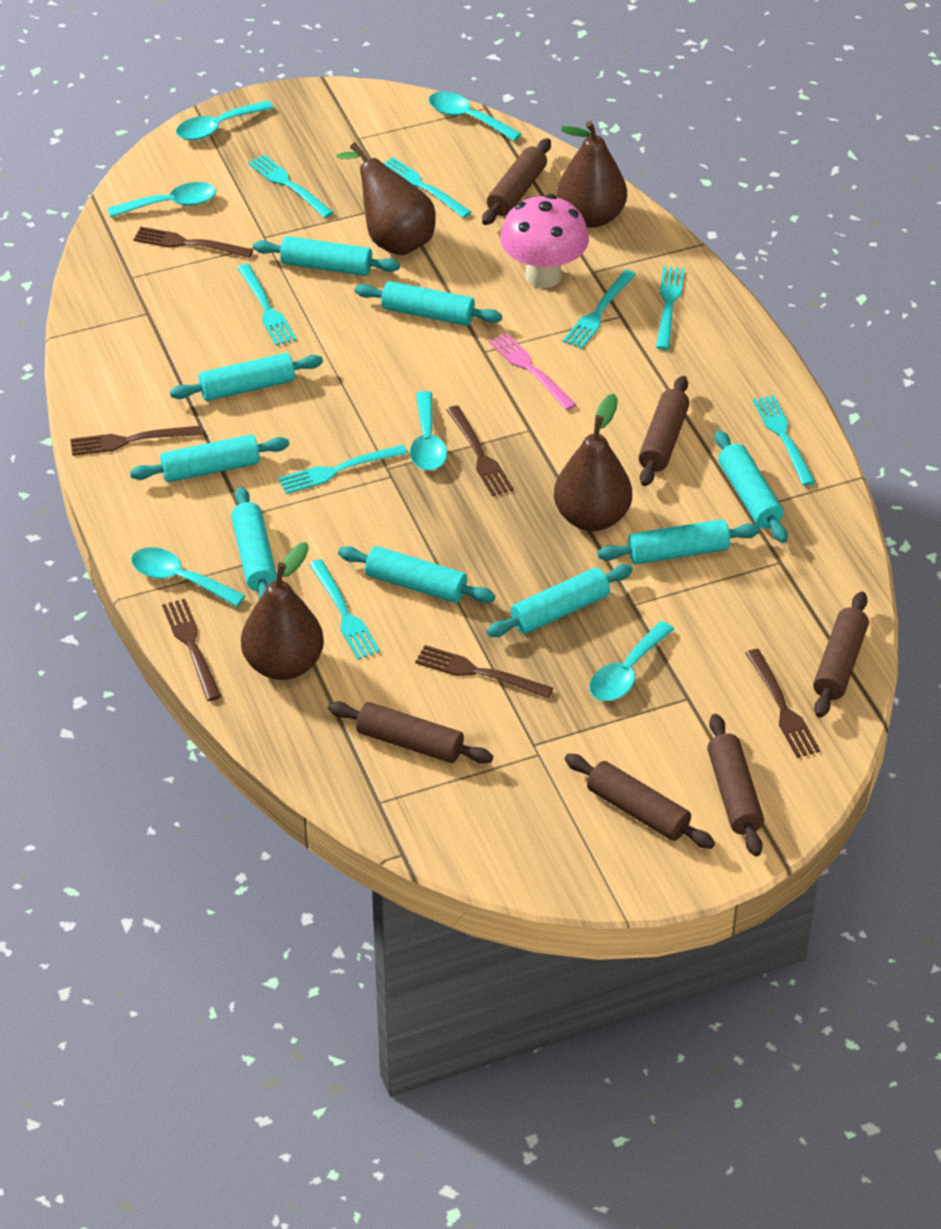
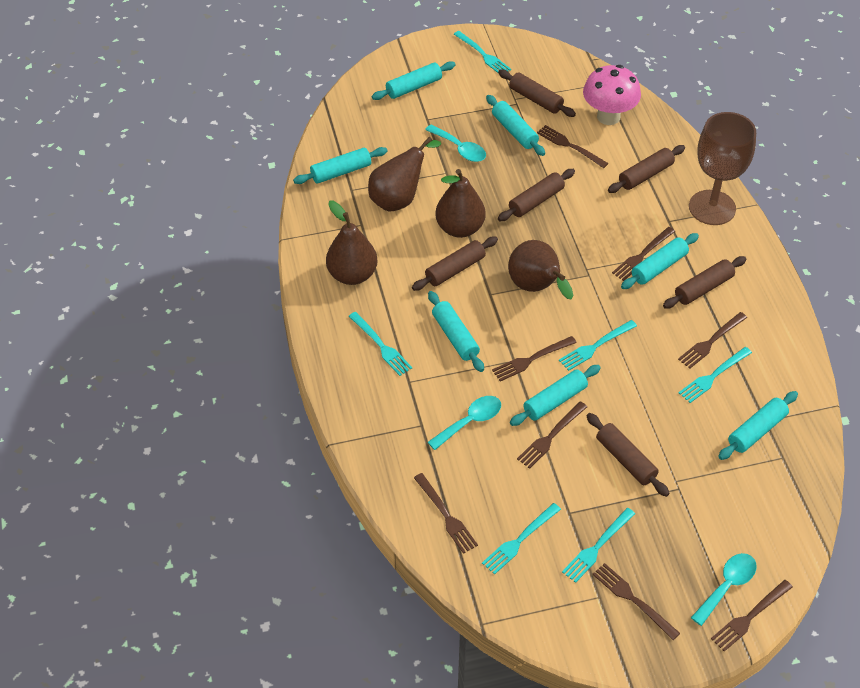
brown fork: 6 -> 8
brown goblet: 0 -> 1
pink fork: 1 -> 0
turquoise fork: 8 -> 6
turquoise rolling pin: 9 -> 7
turquoise spoon: 6 -> 3

